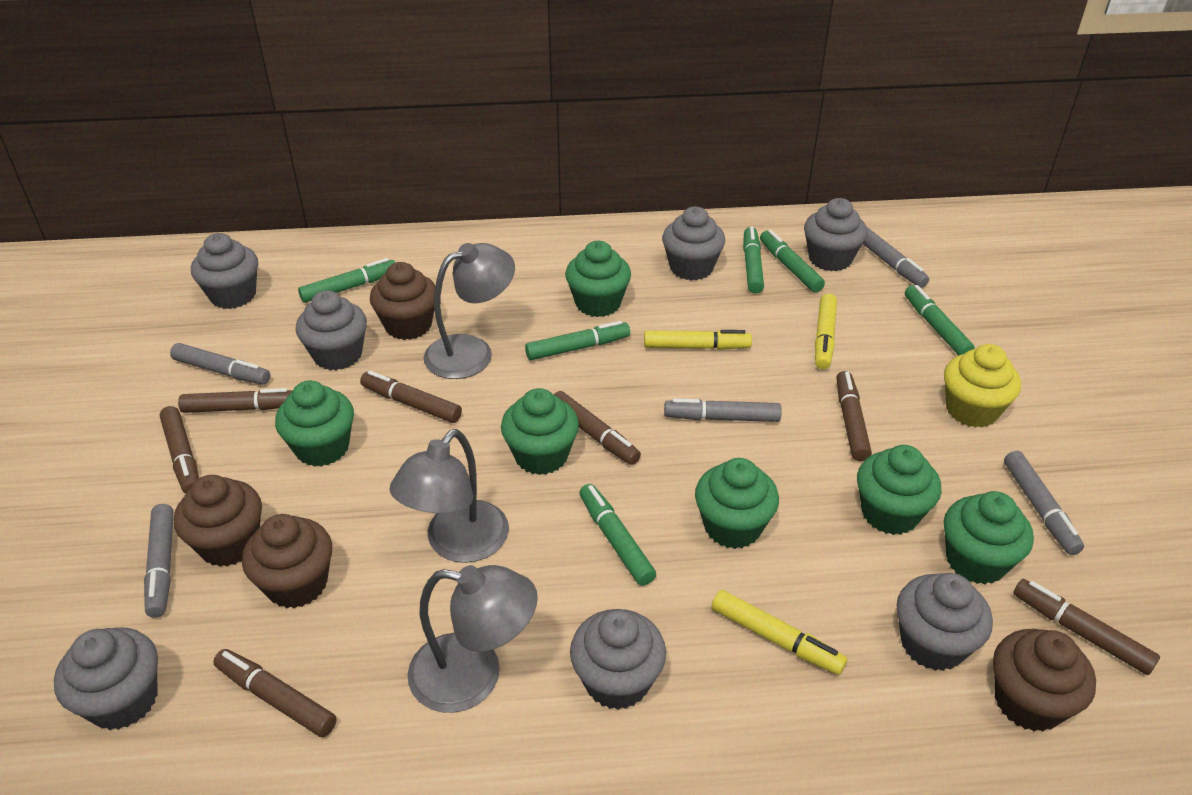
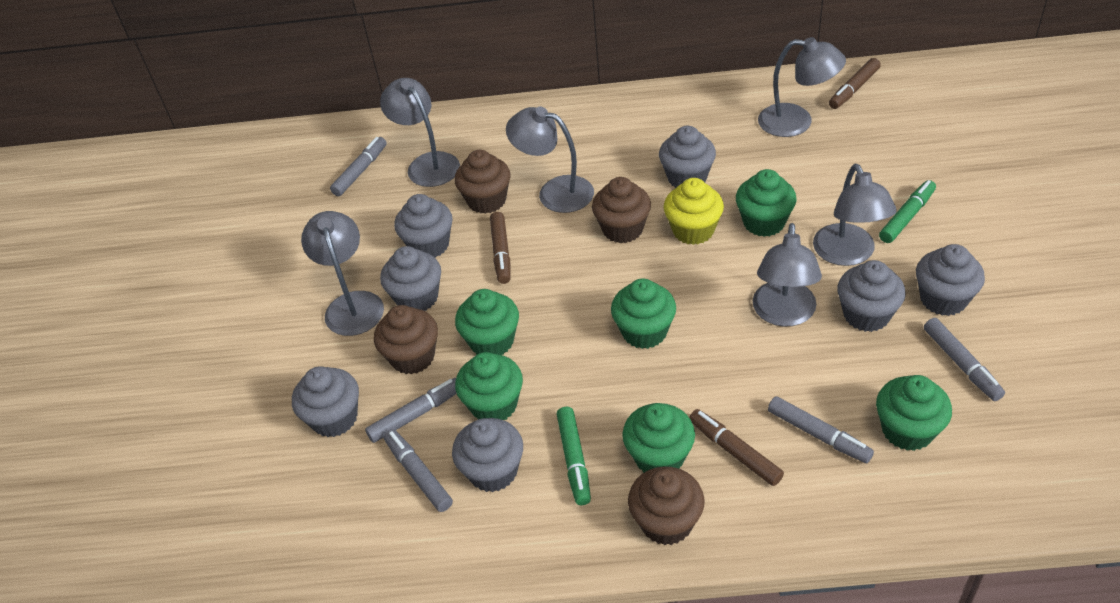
brown marker: 7 -> 3
green marker: 6 -> 2
grey lamp: 3 -> 6
yellow marker: 3 -> 0

